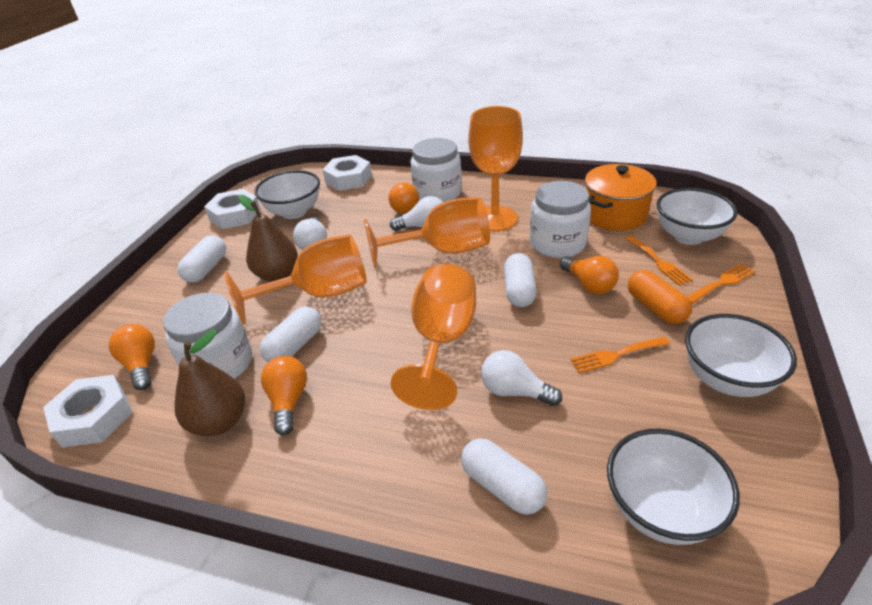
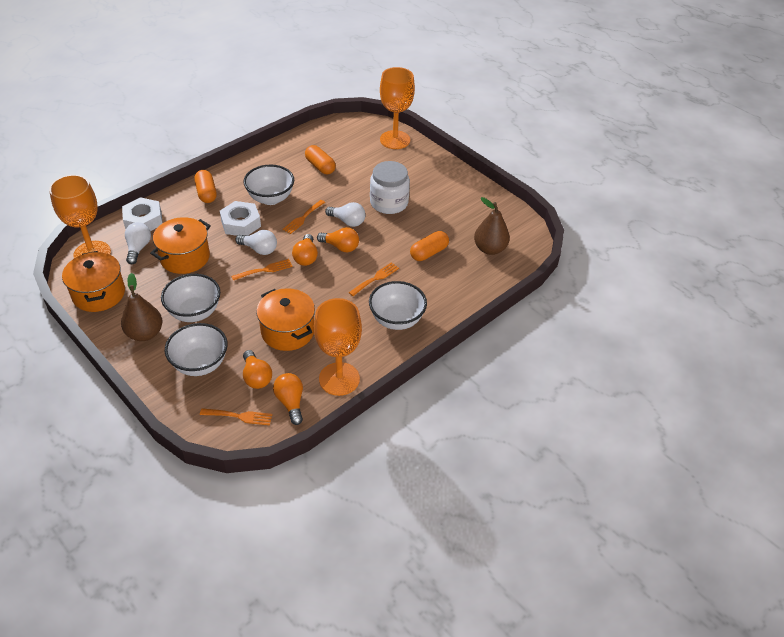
orange capsule: 1 -> 3
orange fork: 3 -> 4
orange goblet: 4 -> 3
orange pot: 1 -> 3
white capsule: 4 -> 0
white jar: 3 -> 1
white nut: 3 -> 2

